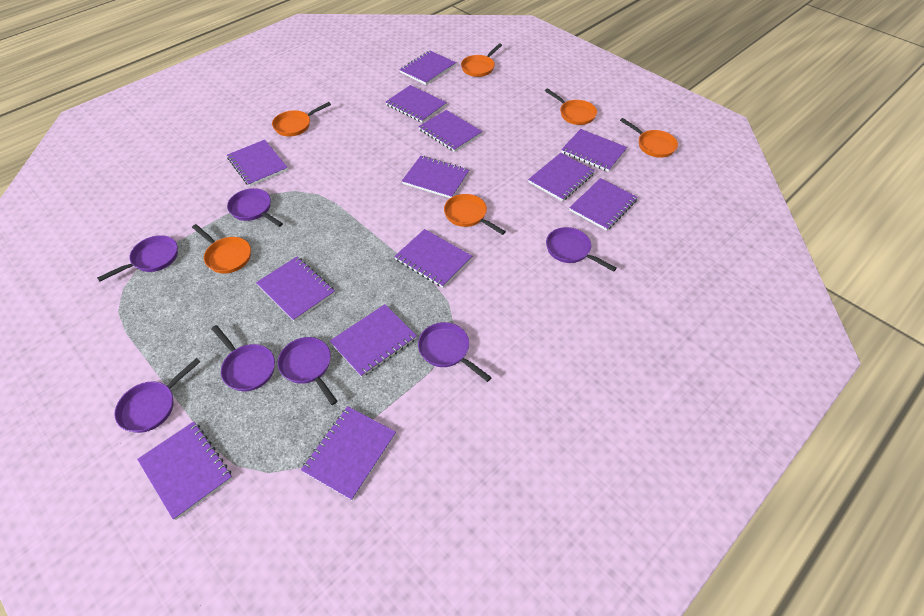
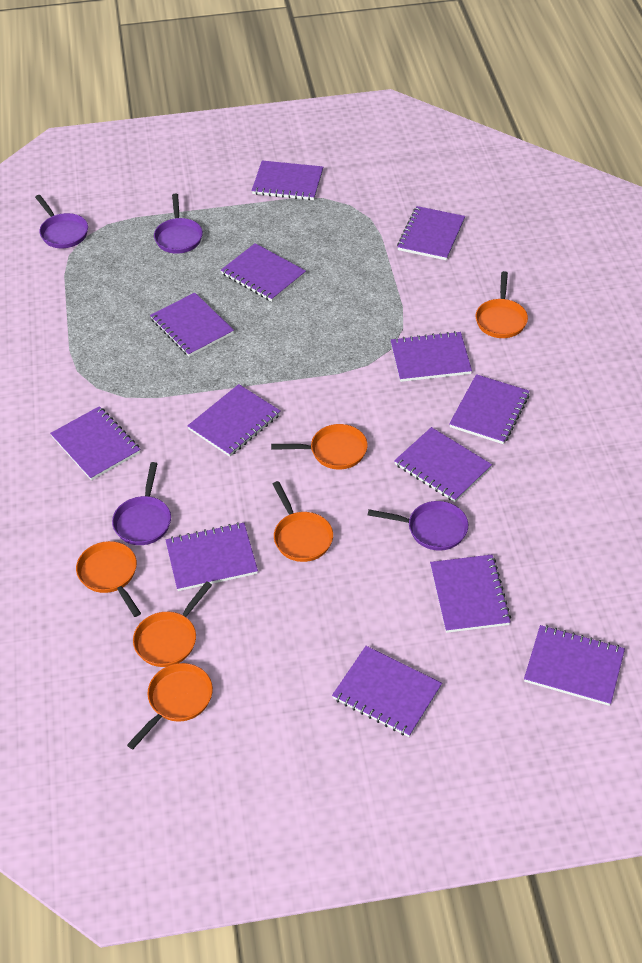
purple pan: 7 -> 4

